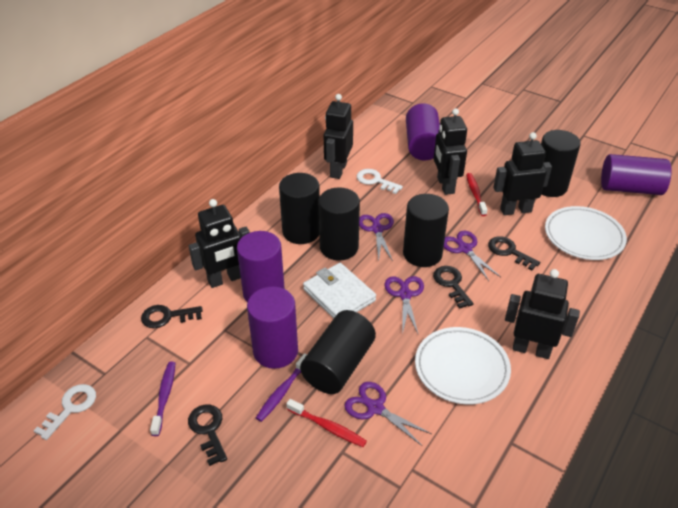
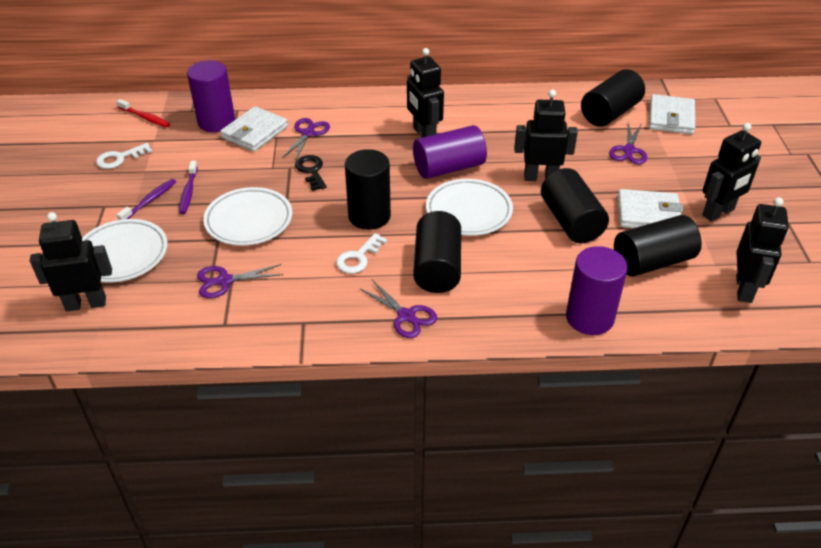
black key: 4 -> 1
purple cylinder: 4 -> 3
red toothbrush: 2 -> 1
white plate: 2 -> 3
white wallet: 1 -> 3

